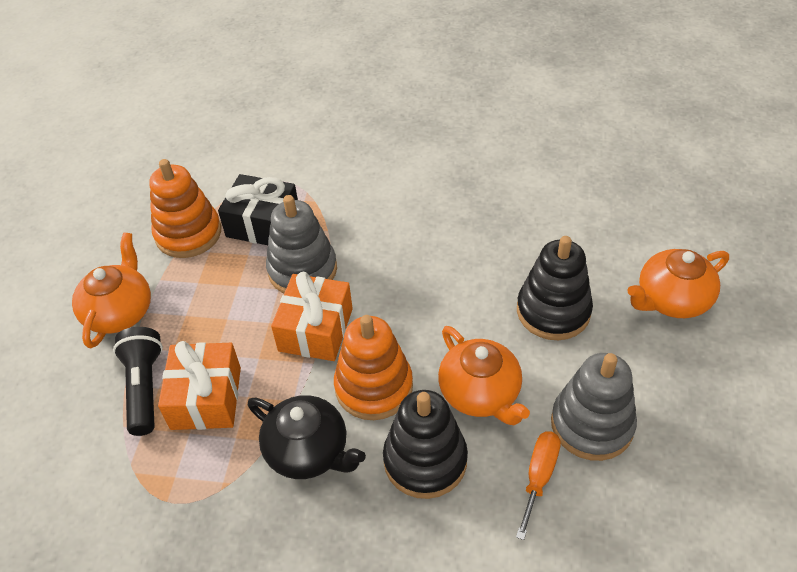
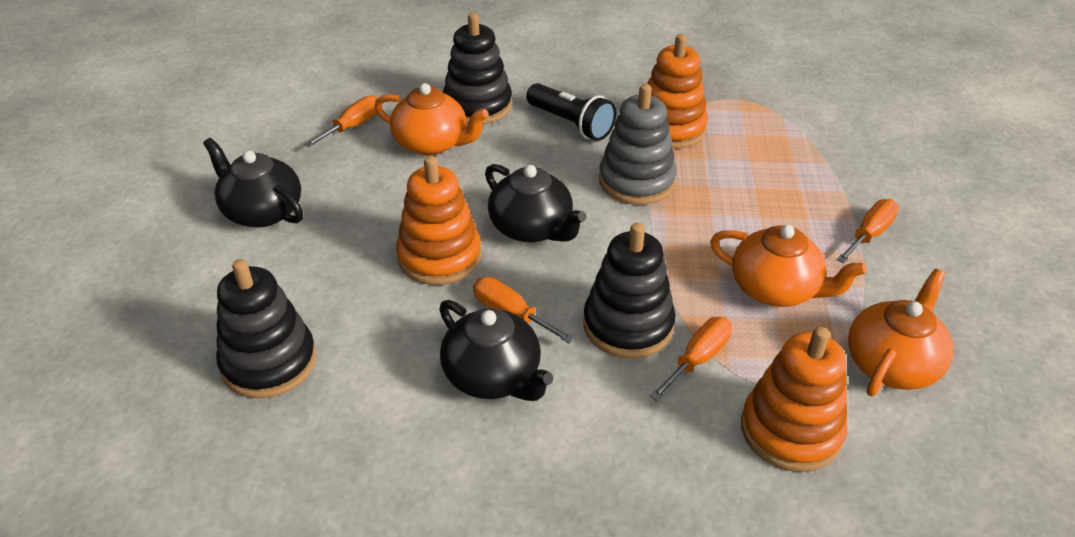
black gift: 1 -> 0
black stacking toy: 2 -> 3
black teapot: 1 -> 3
grey stacking toy: 2 -> 1
orange gift: 2 -> 0
orange screwdriver: 1 -> 4
orange stacking toy: 2 -> 3

